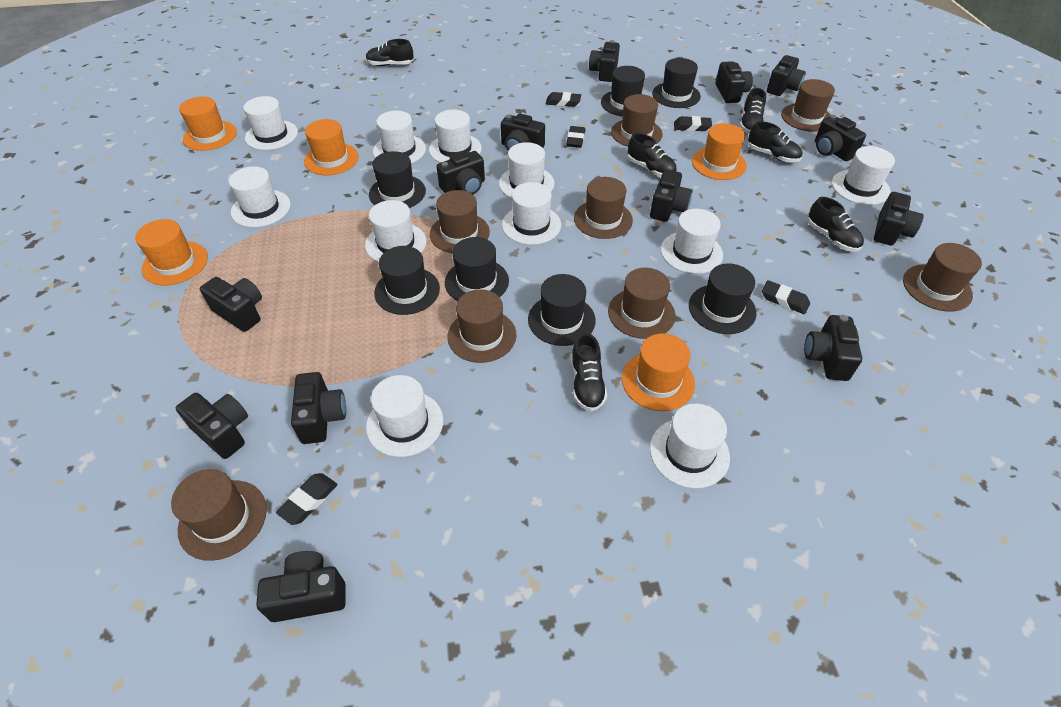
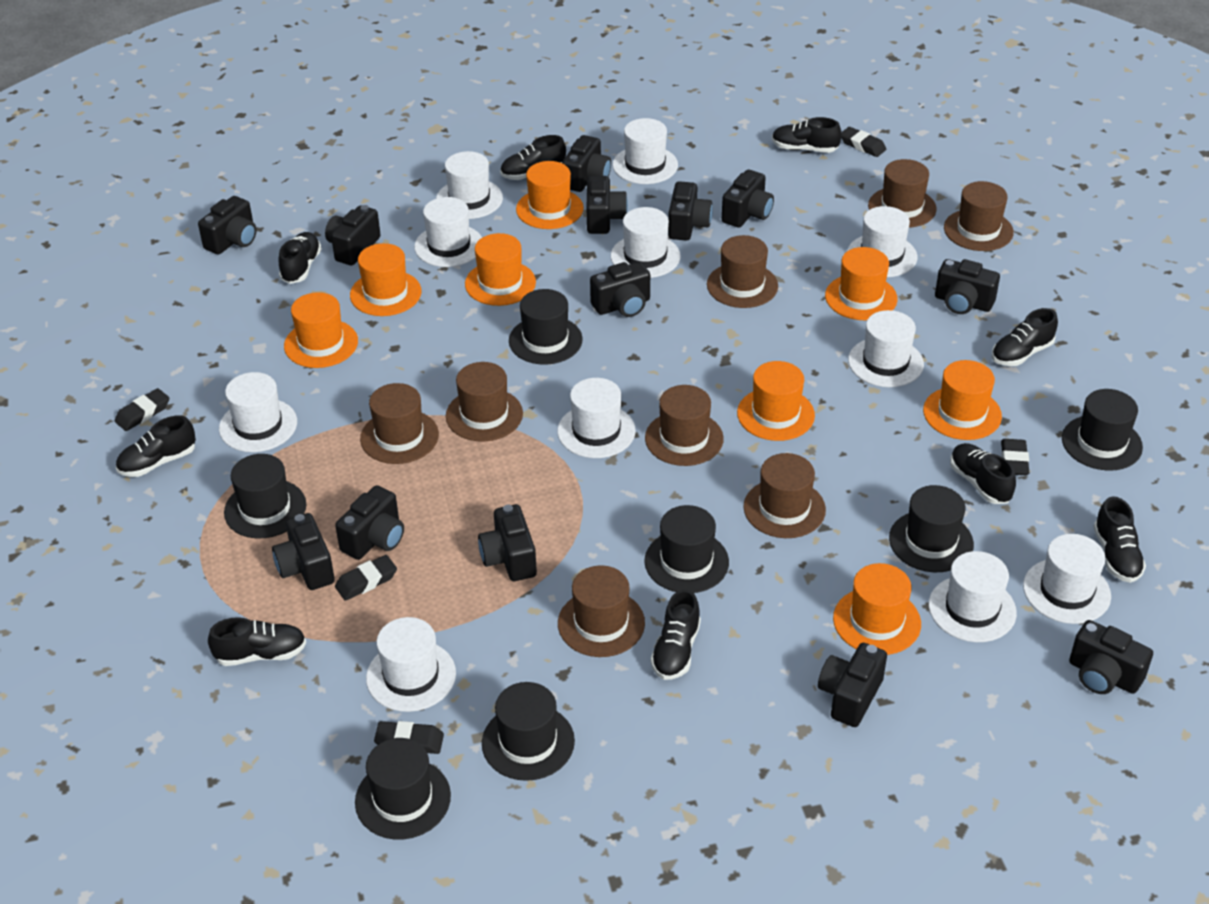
black shoe: 6 -> 9
orange hat: 5 -> 8

